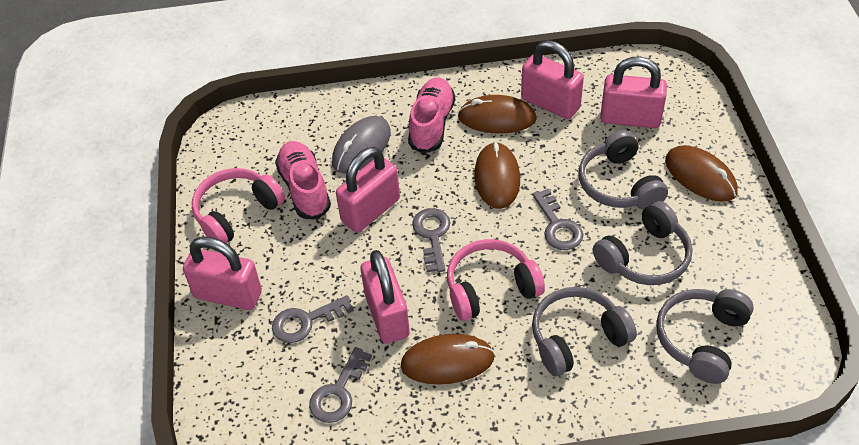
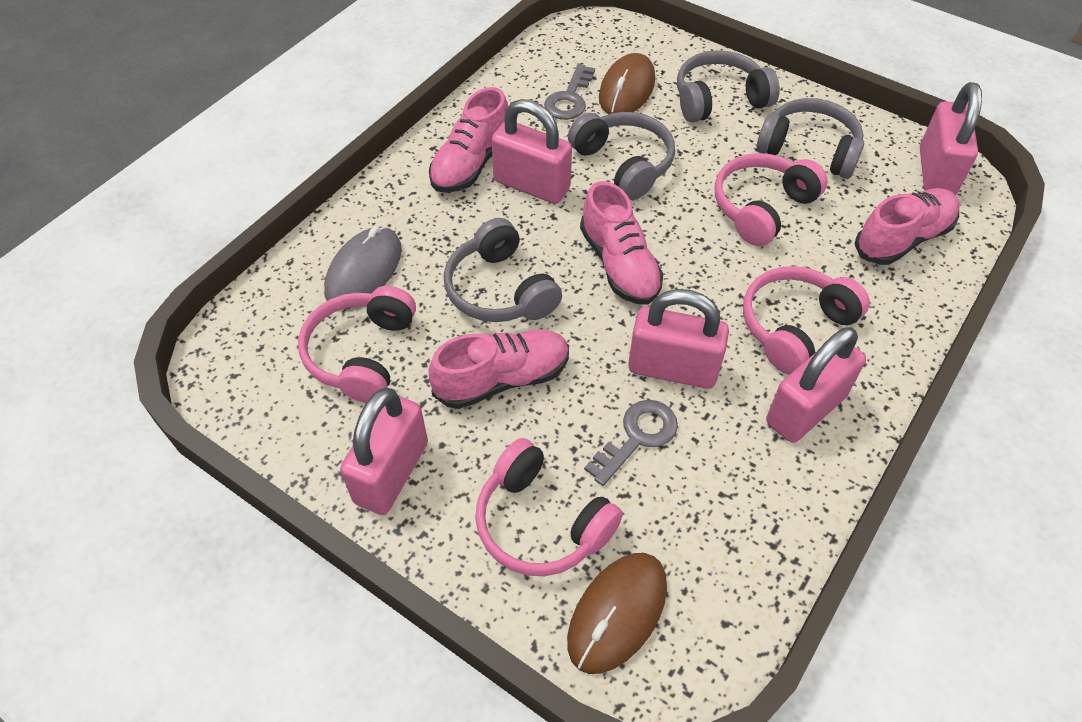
brown mouse: 4 -> 2
grey key: 4 -> 2
pink headphones: 2 -> 4
pink shoe: 2 -> 4

